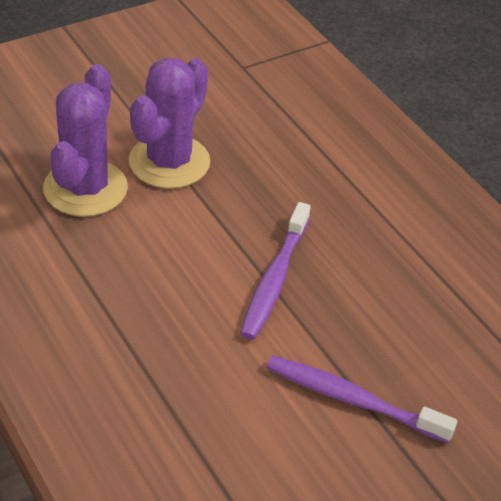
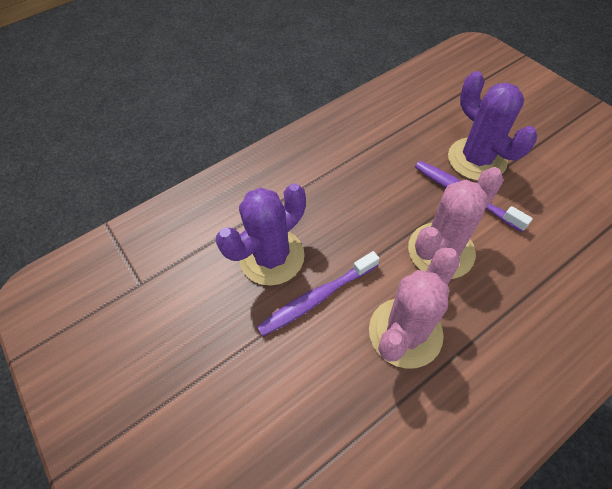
pink cactus: 0 -> 2

